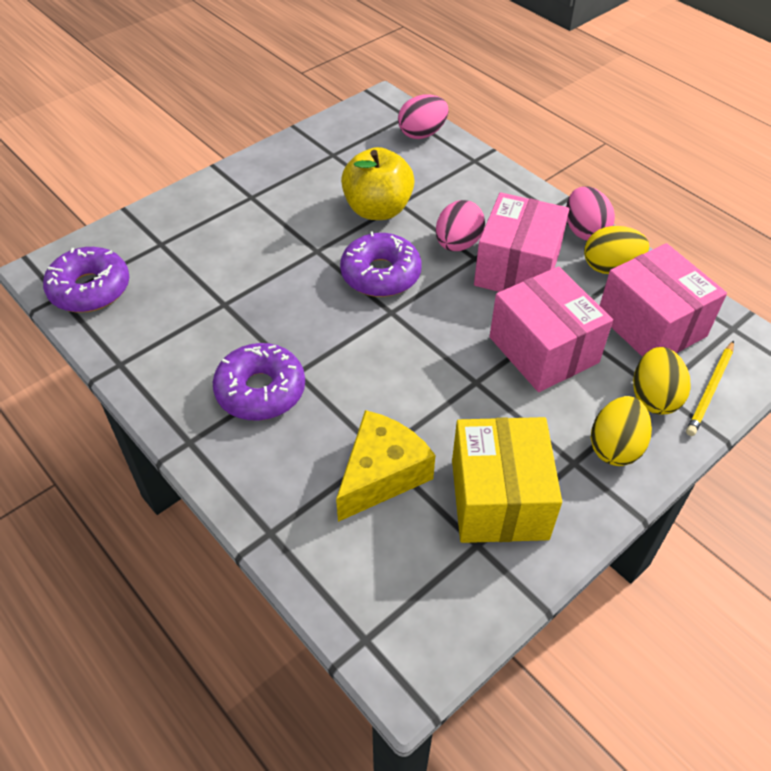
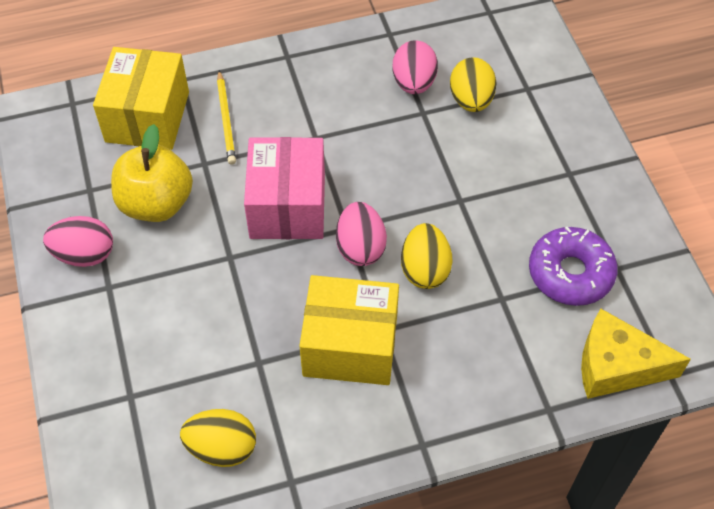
pink box: 3 -> 1
purple donut: 3 -> 1
yellow box: 1 -> 2

